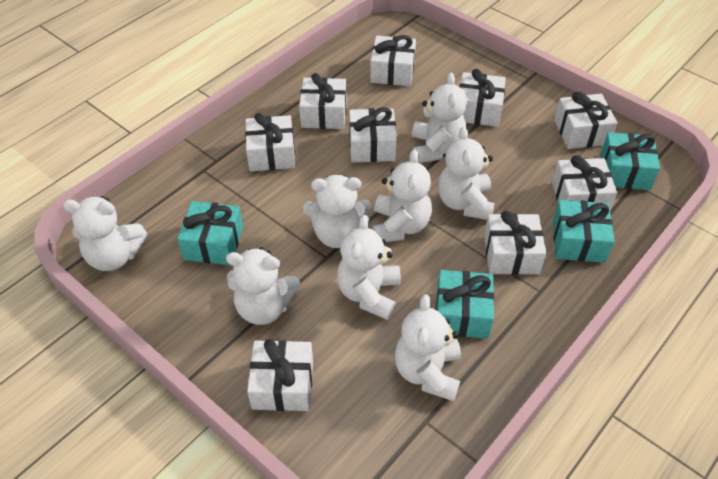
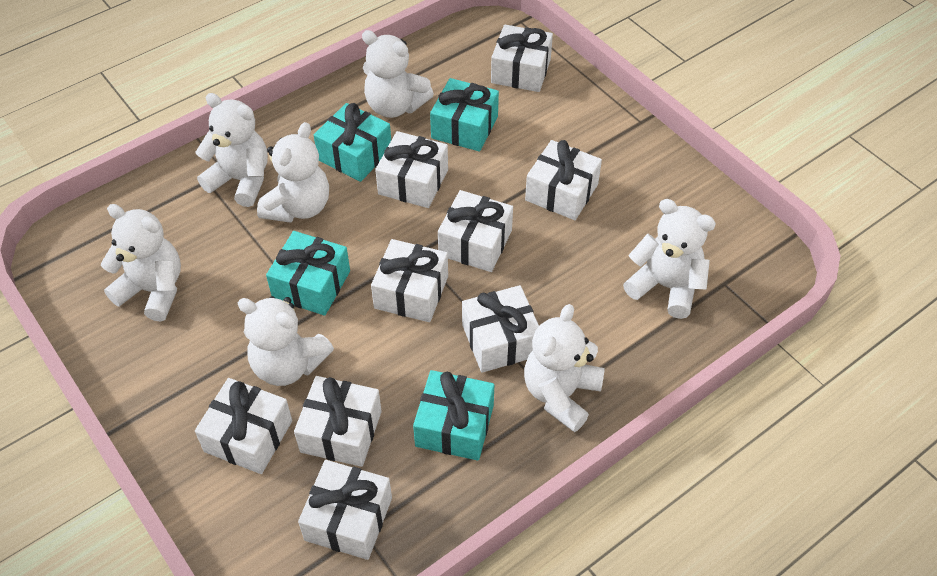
white teddy bear: 8 -> 7

